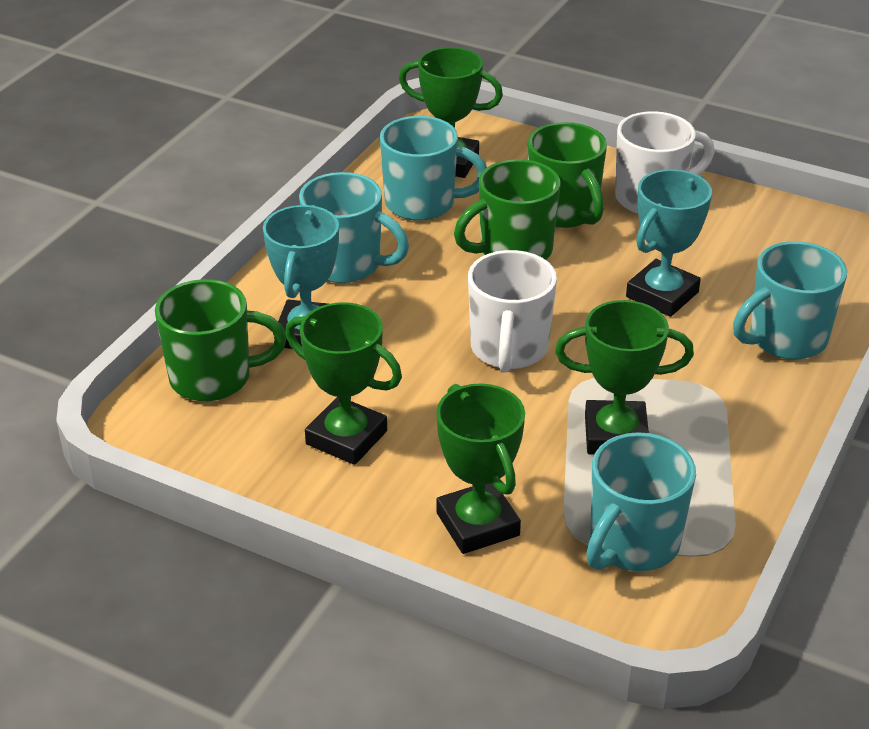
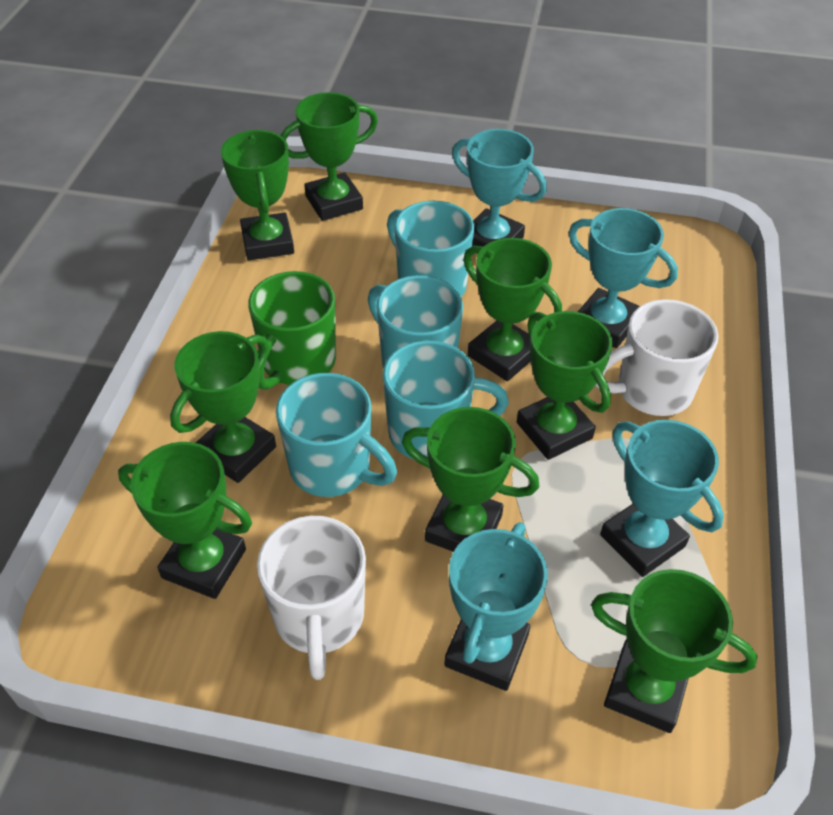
green mug: 3 -> 1
green trophy: 4 -> 8
turquoise trophy: 2 -> 4

